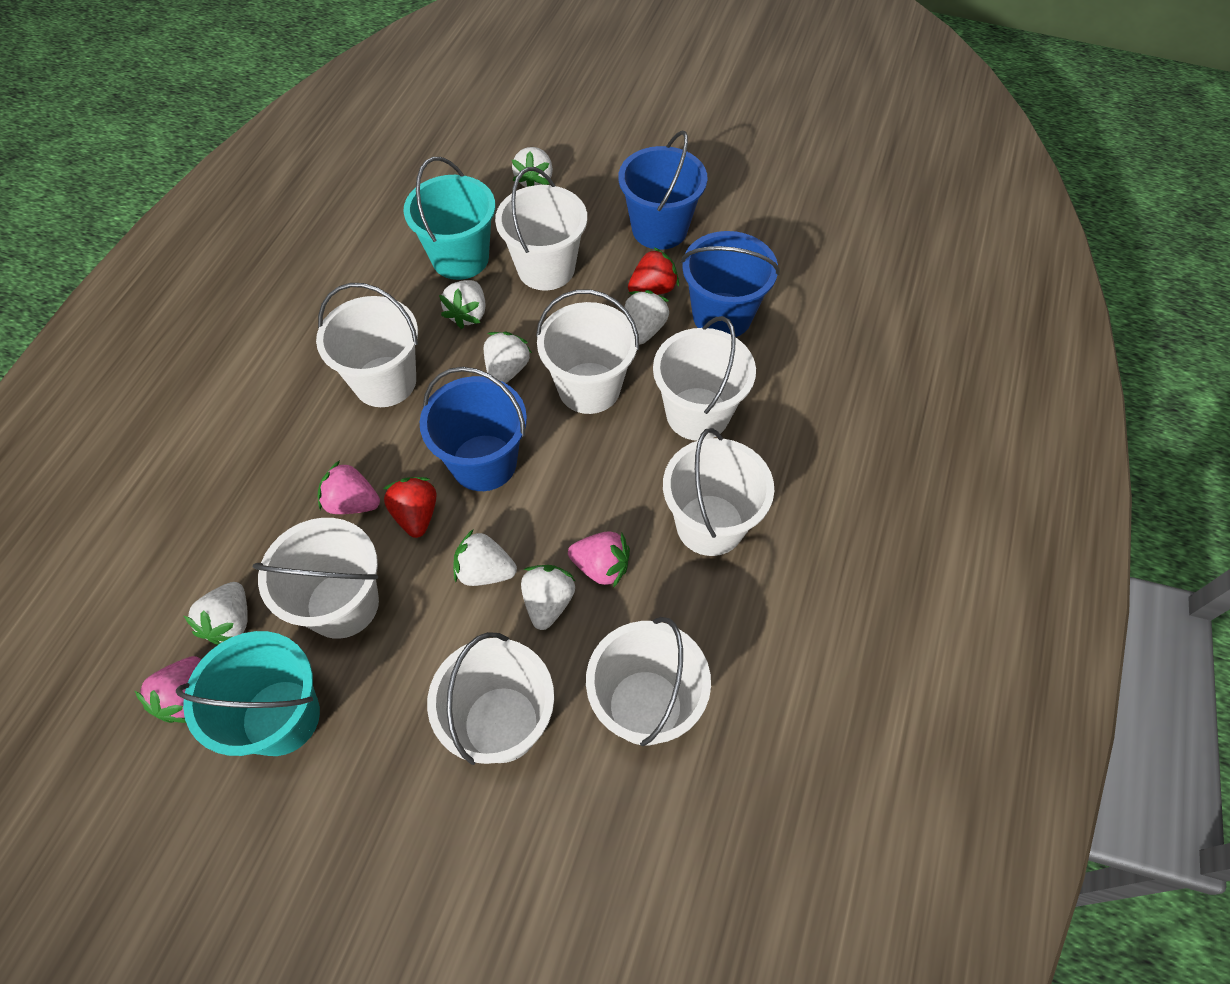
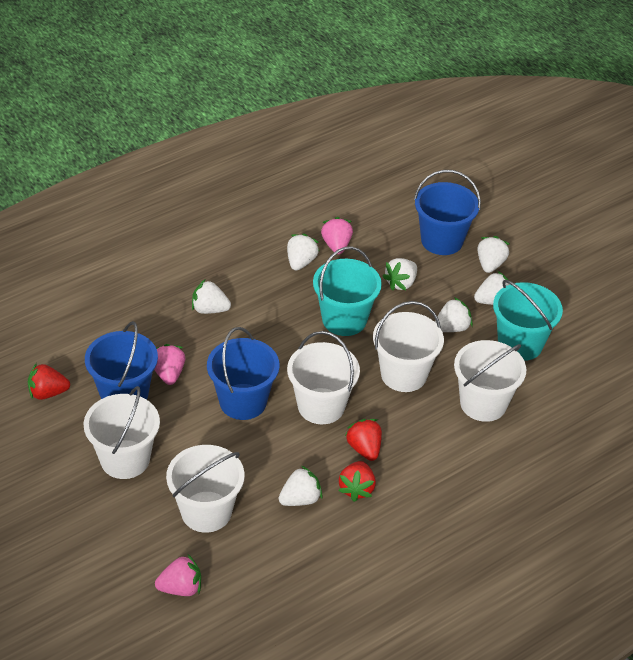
red strawberry: 2 -> 3
white bucket: 8 -> 5

